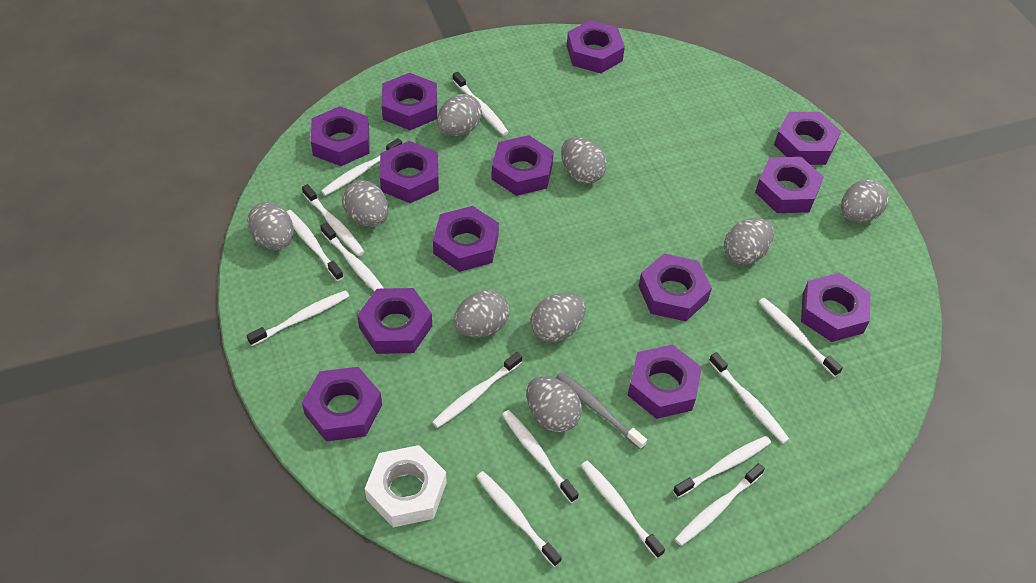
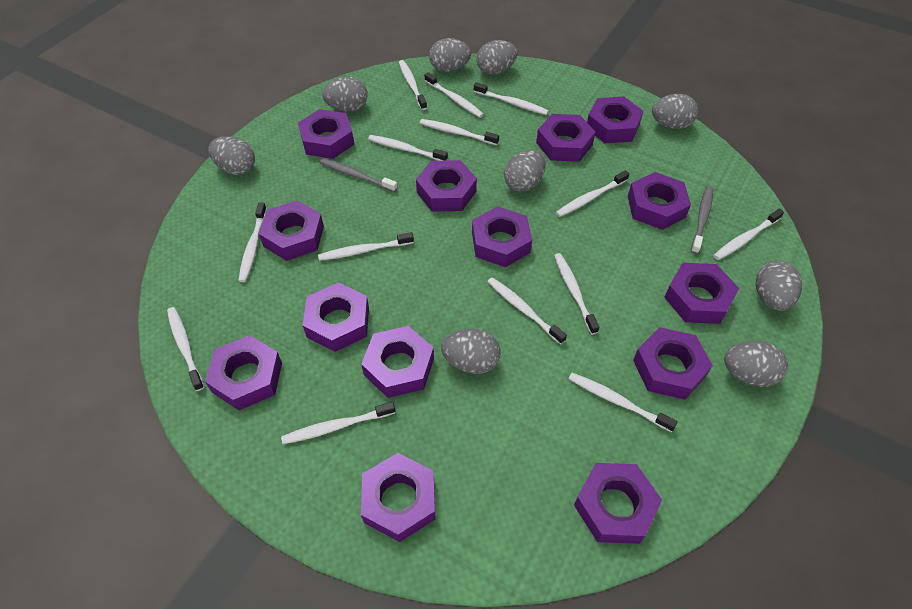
grey toothbrush: 1 -> 2
purple nut: 13 -> 14
white nut: 1 -> 0

